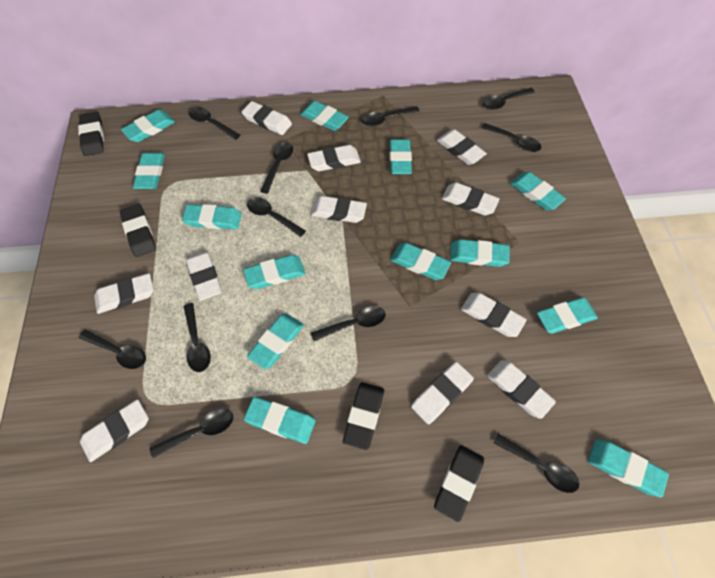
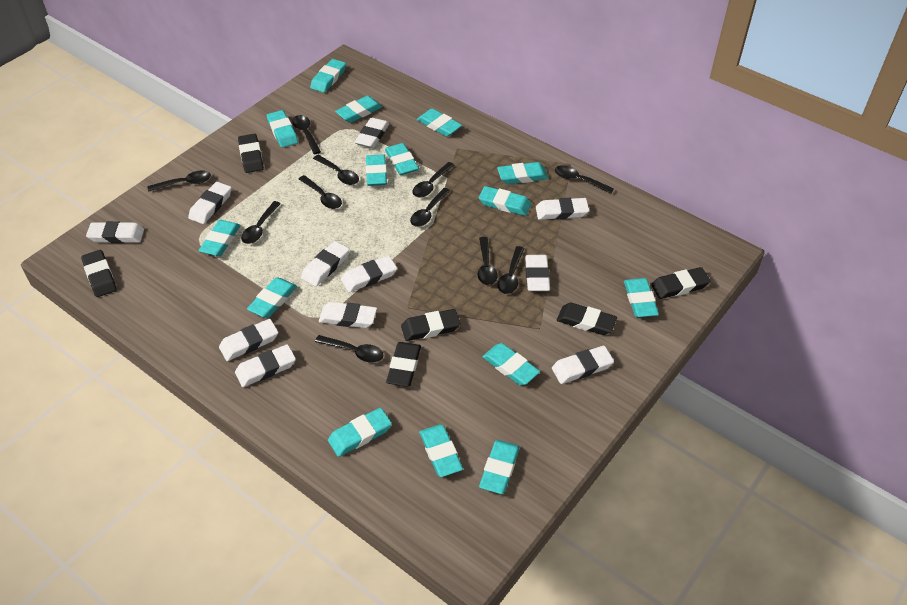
black eraser: 4 -> 6
turquoise eraser: 13 -> 15

